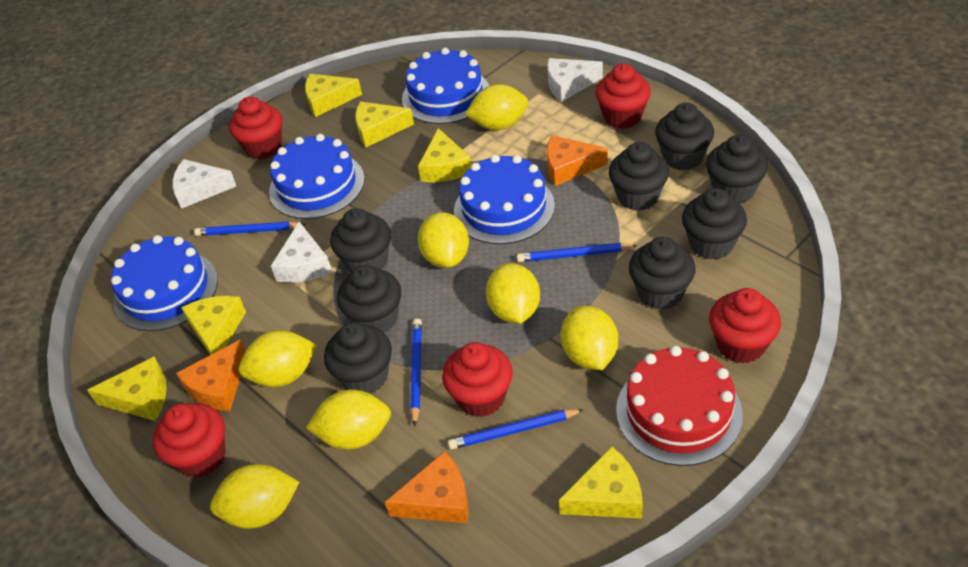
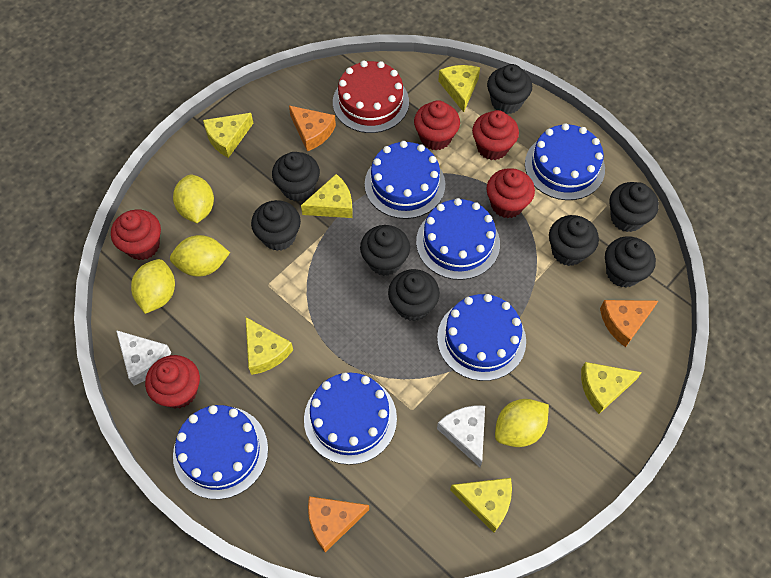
blue cake: 4 -> 6
blue pencil: 4 -> 0
white cheese: 3 -> 2
yellow lemon: 7 -> 4

